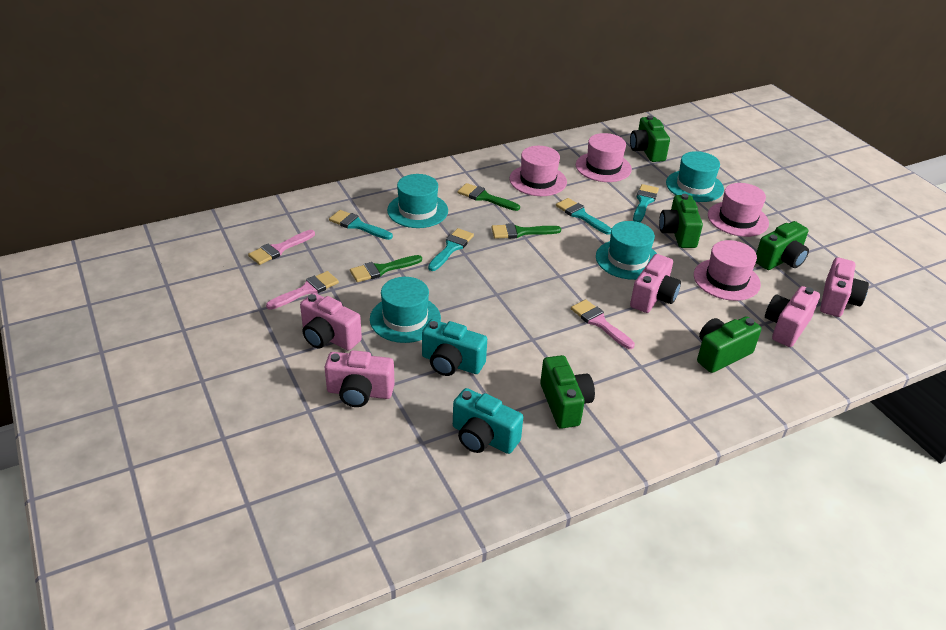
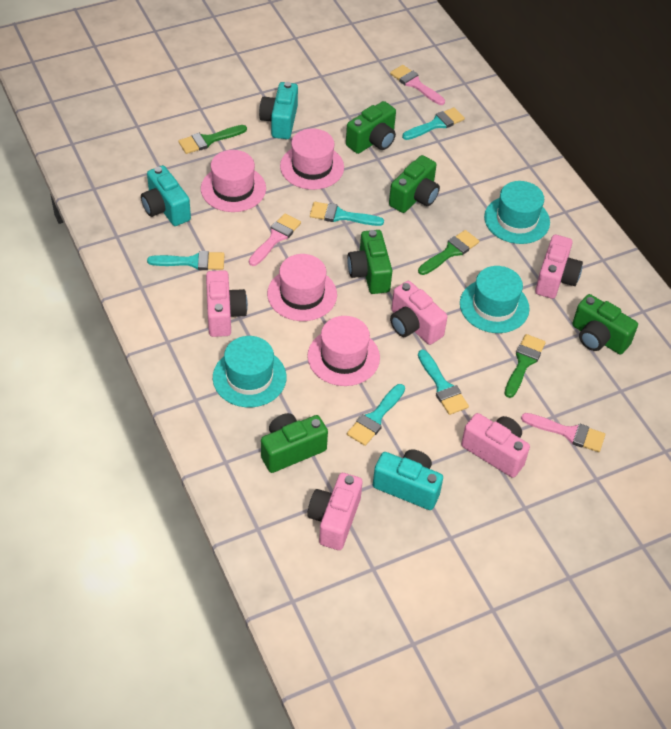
turquoise brush: 4 -> 5
turquoise camera: 2 -> 3
turquoise hat: 4 -> 3

